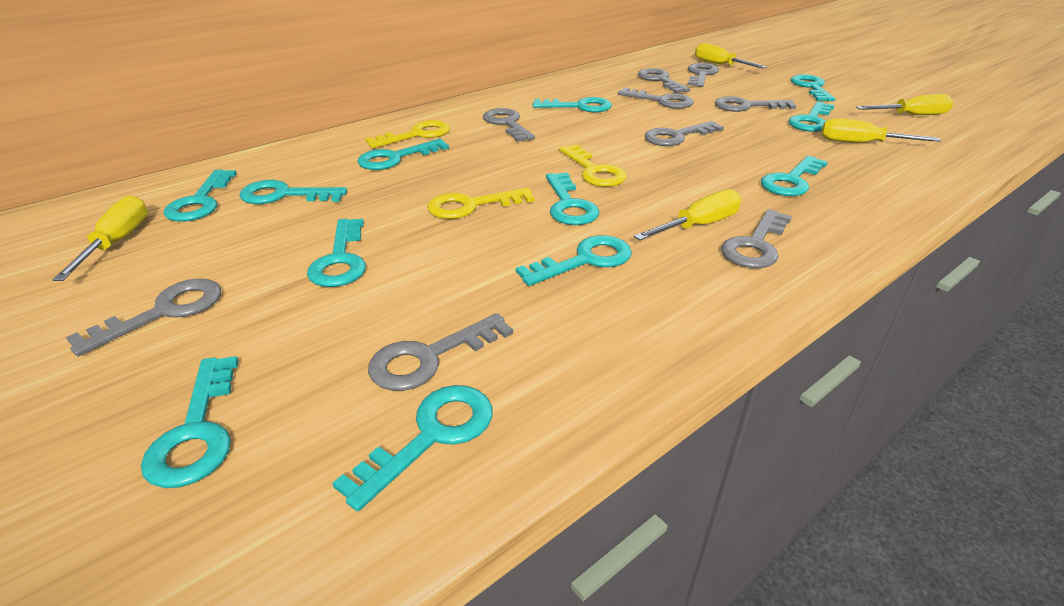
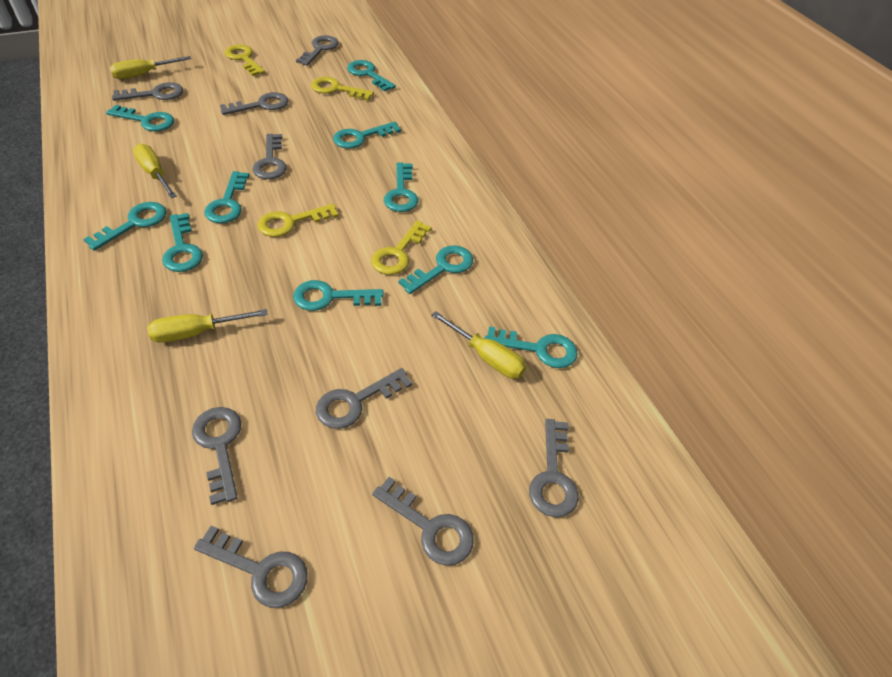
turquoise key: 12 -> 10
yellow key: 3 -> 4
yellow screwdriver: 5 -> 4

